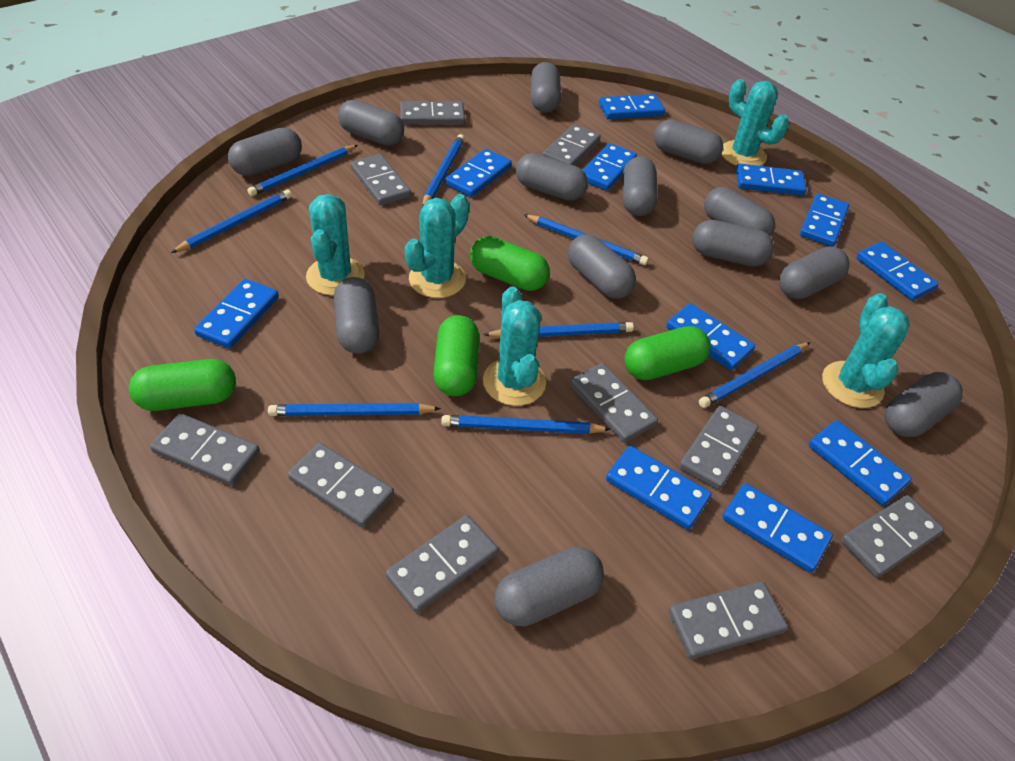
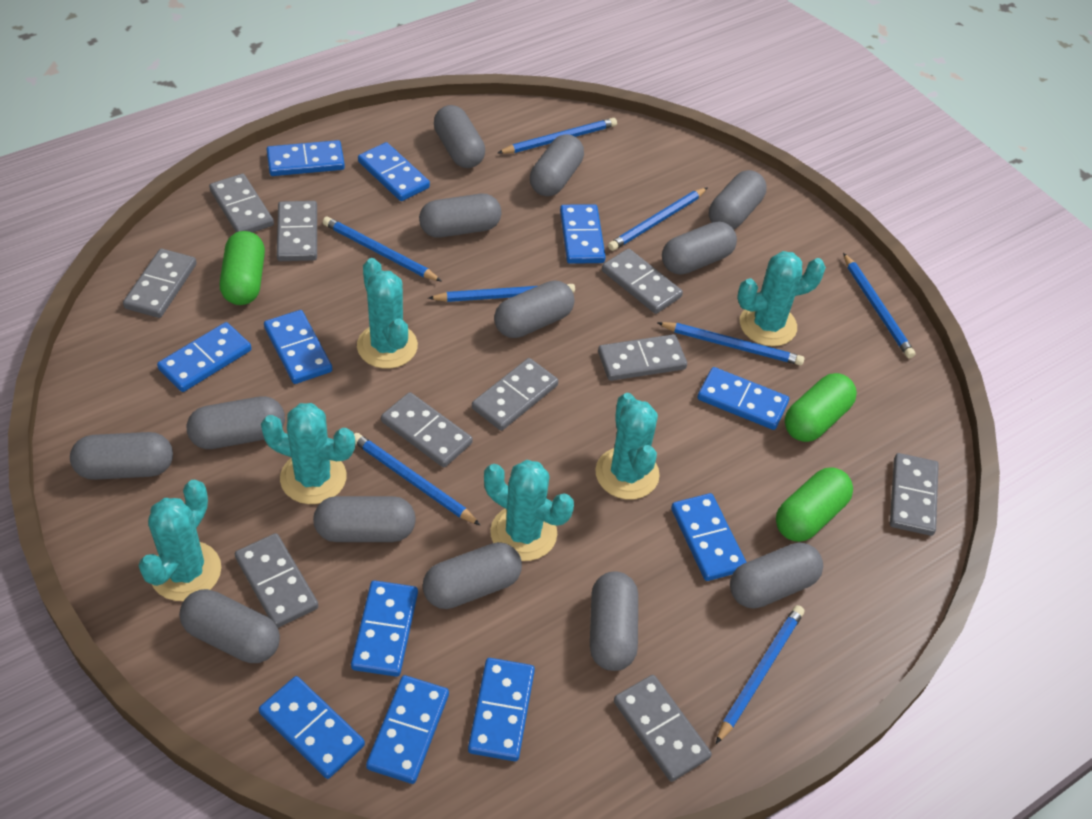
green capsule: 4 -> 3
turquoise cactus: 5 -> 6

